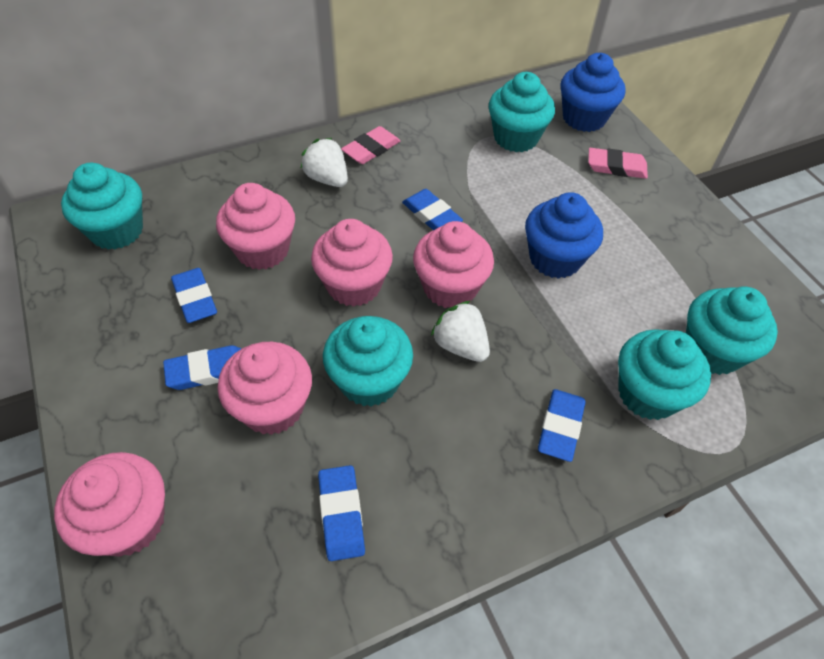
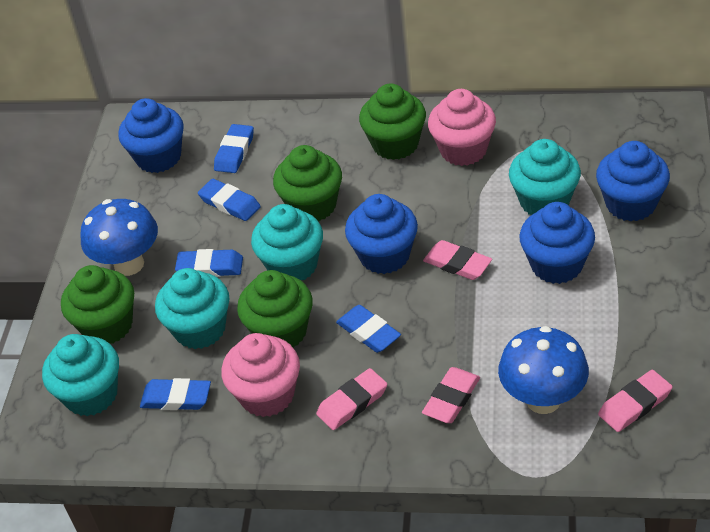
blue cupcake: 2 -> 4
blue mushroom: 0 -> 2
green cupcake: 0 -> 4
pink cupcake: 5 -> 2
pink eraser: 2 -> 4
turquoise cupcake: 5 -> 4
white strawberry: 2 -> 0

